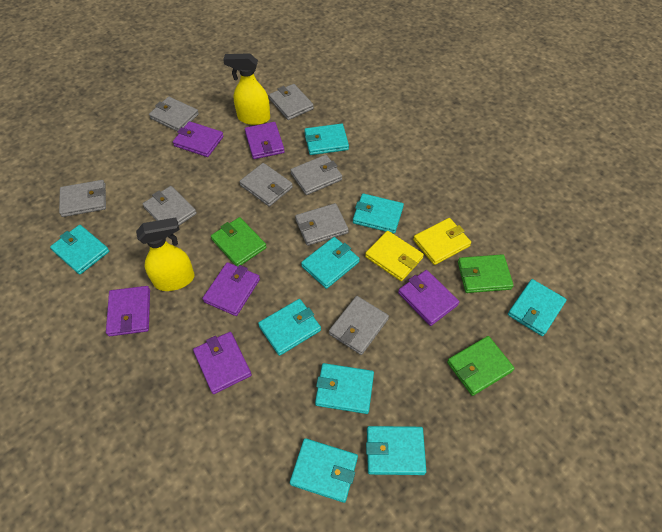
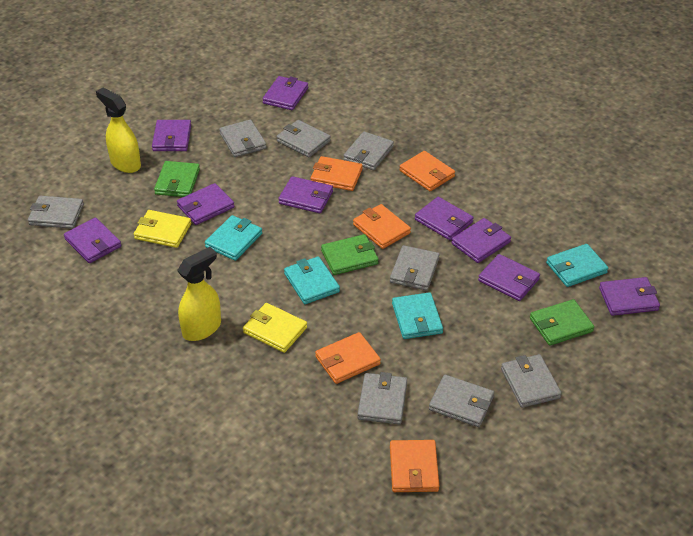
orange wallet: 0 -> 5
purple wallet: 6 -> 9
turquoise wallet: 9 -> 4

